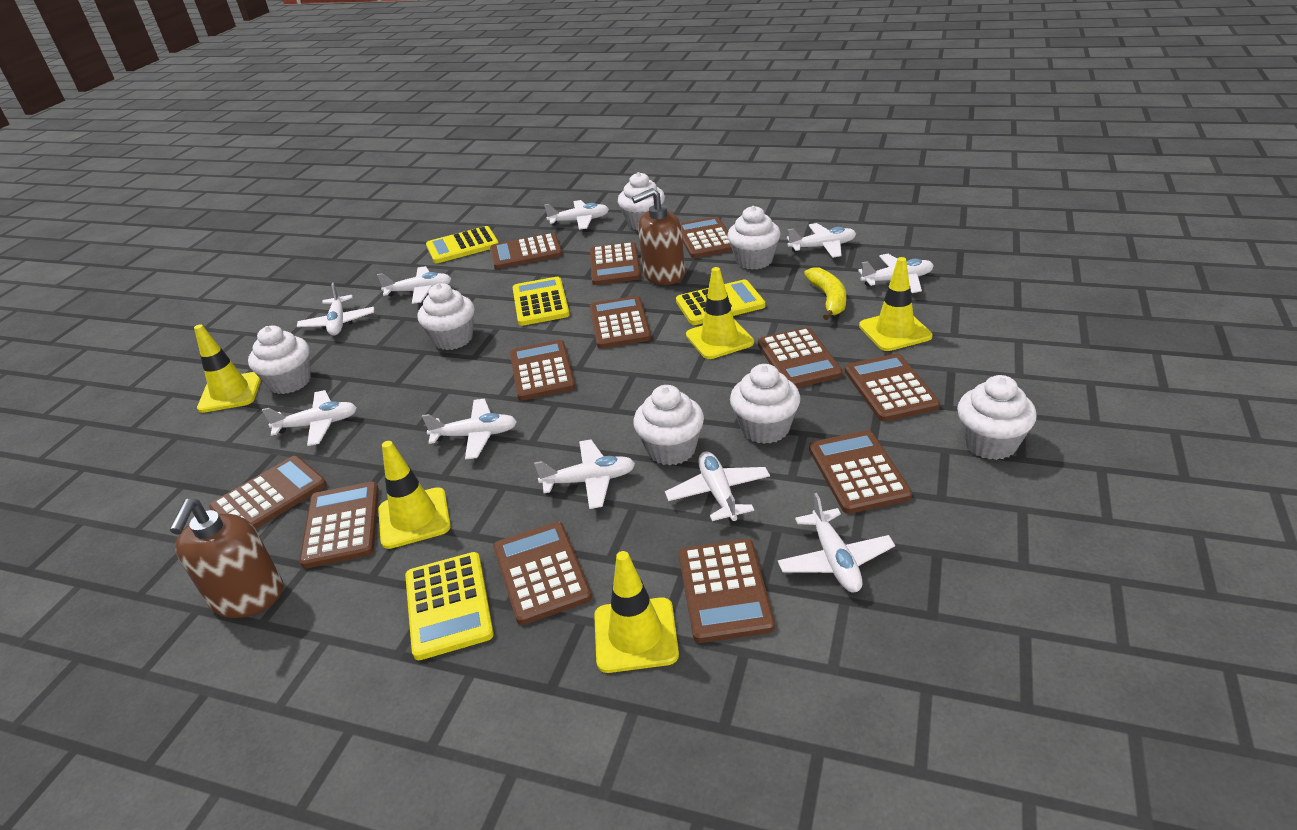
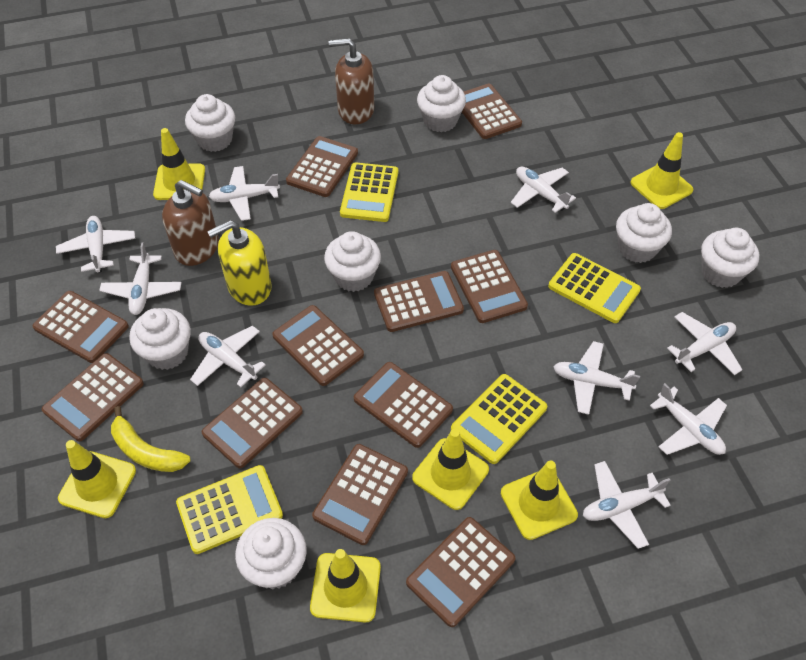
brown calculator: 12 -> 11
white plane: 10 -> 9
yellow soap dispenser: 0 -> 1
yellow traffic cone: 5 -> 6

